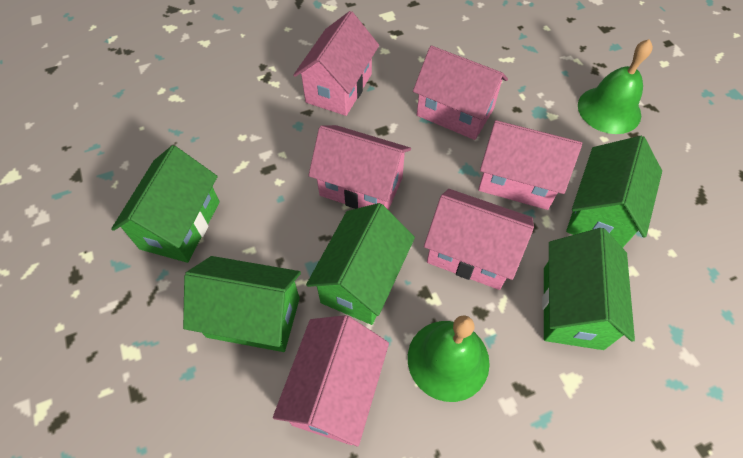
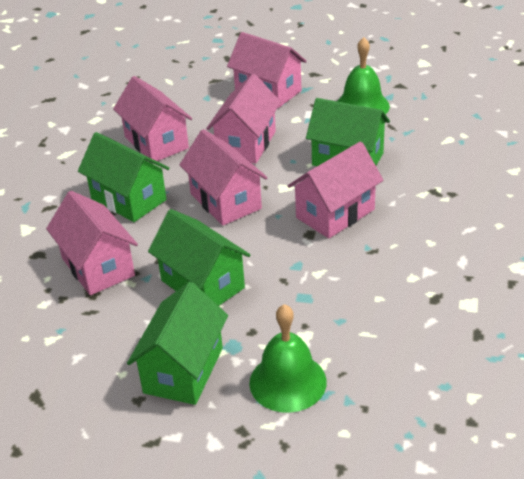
green house: 5 -> 4

